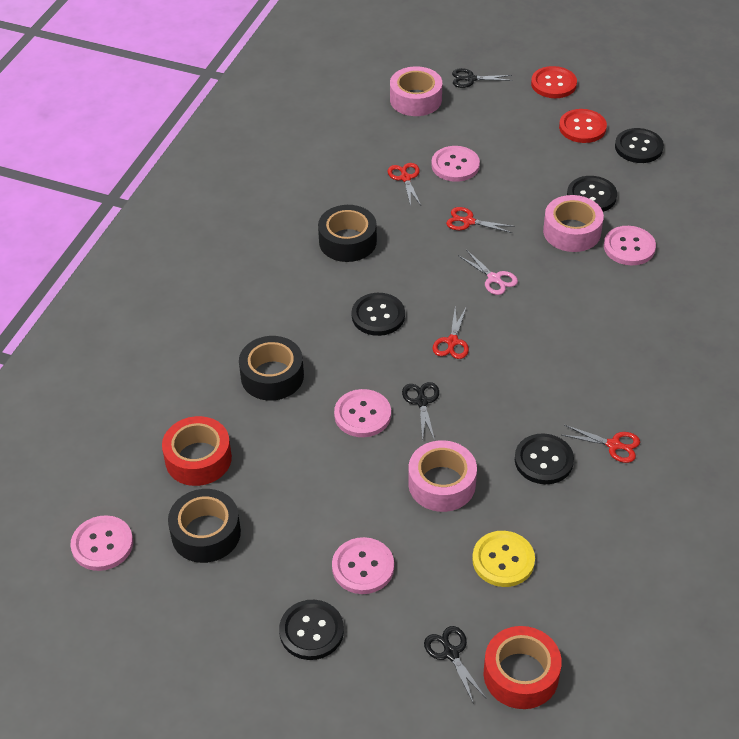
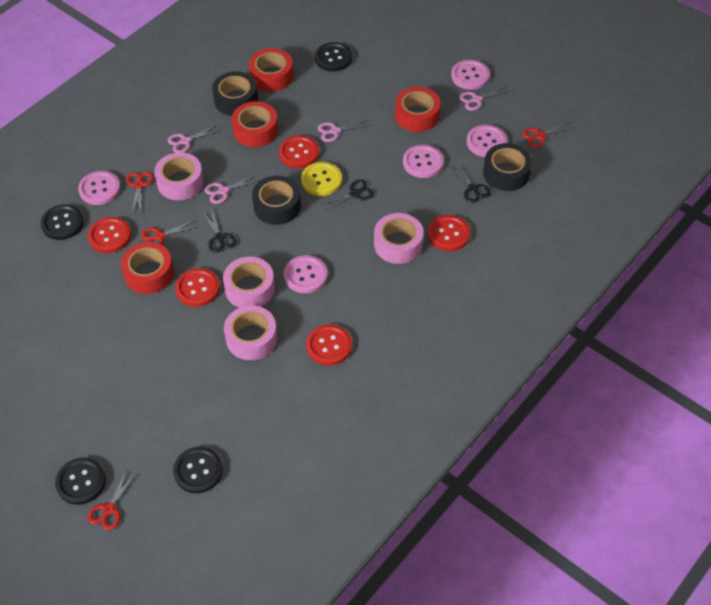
black button: 5 -> 4
pink scissors: 1 -> 4
pink tape: 3 -> 4
red button: 2 -> 5
red tape: 2 -> 4

